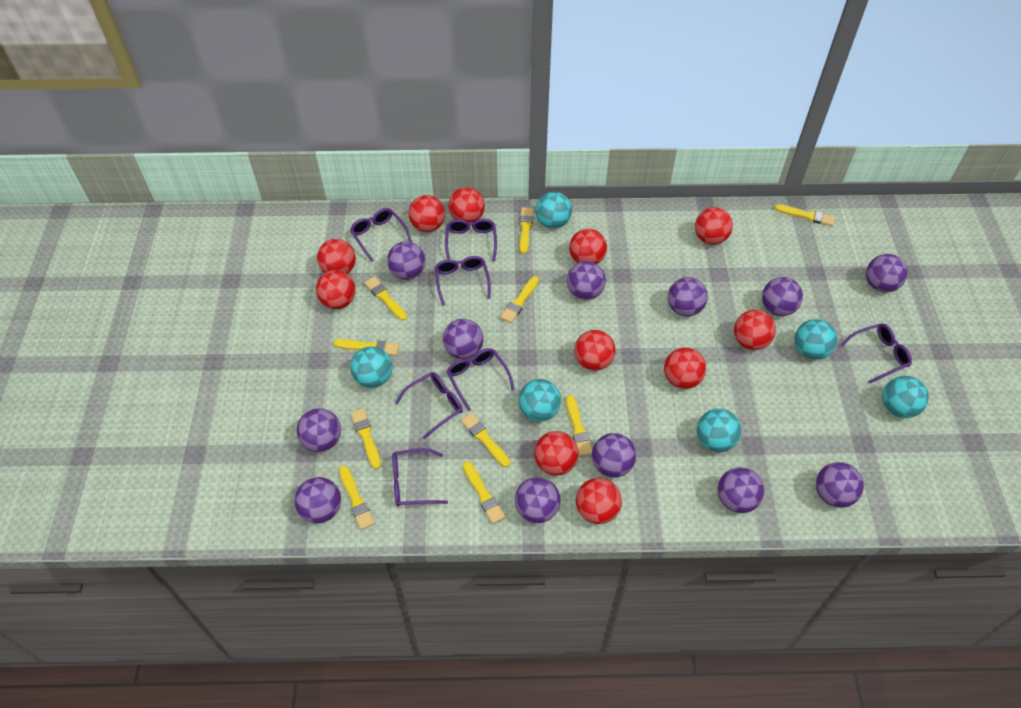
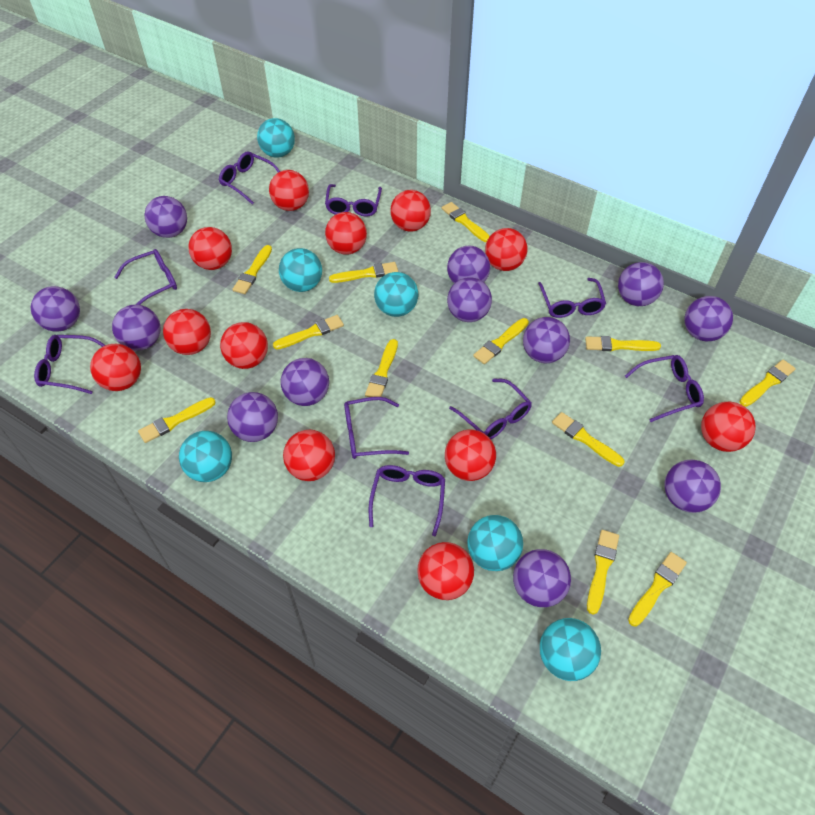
purple glasses: 7 -> 9
red ball: 11 -> 12
yellow brush: 10 -> 12

